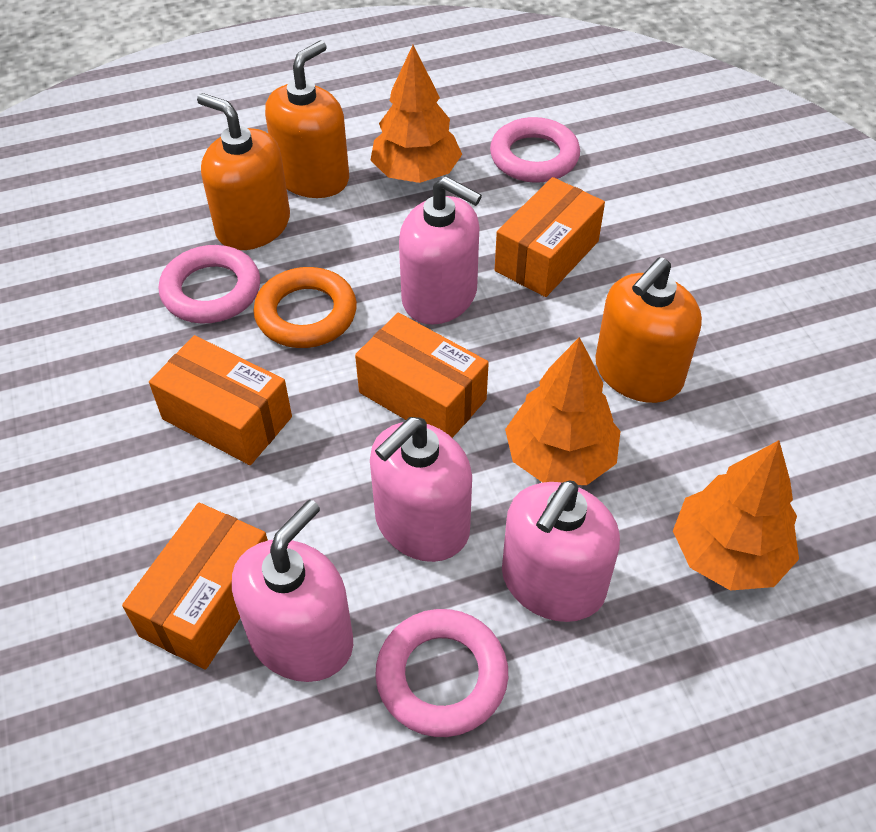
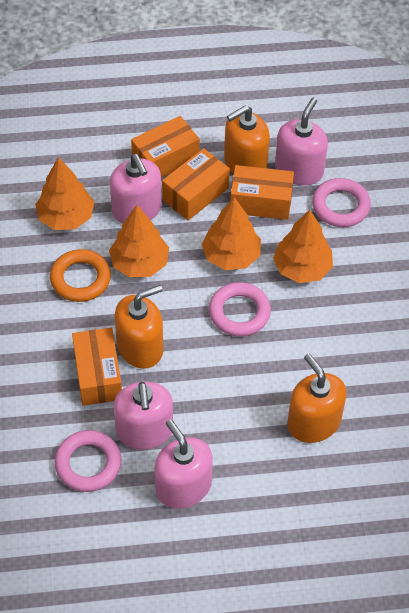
orange tree: 3 -> 4

